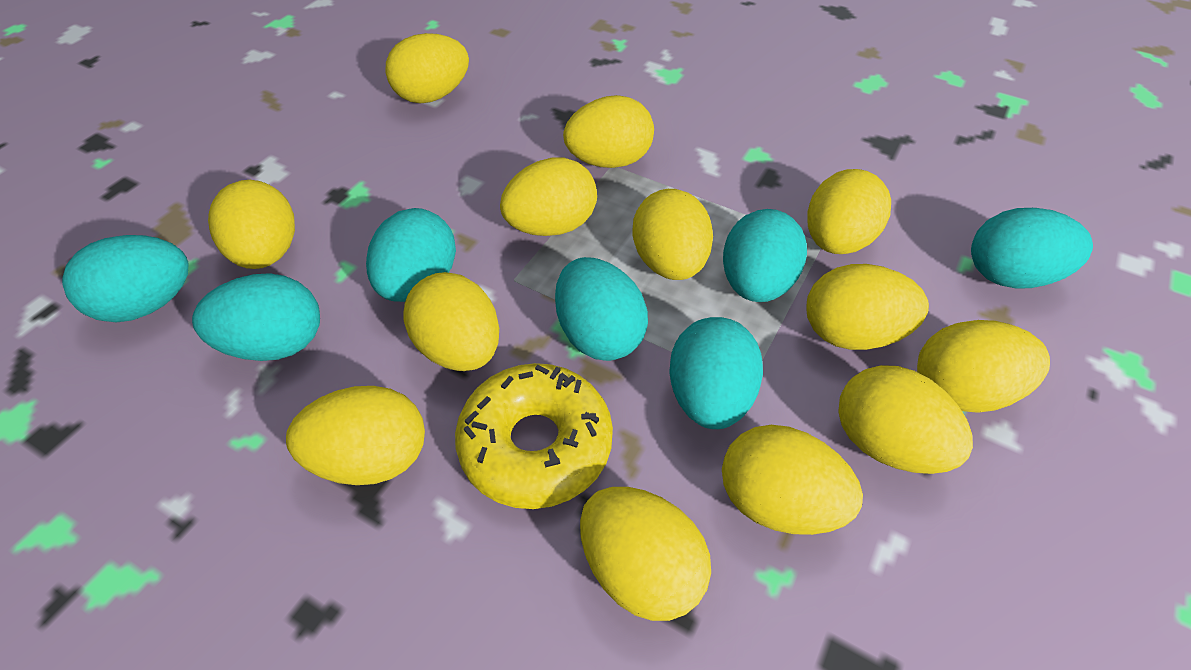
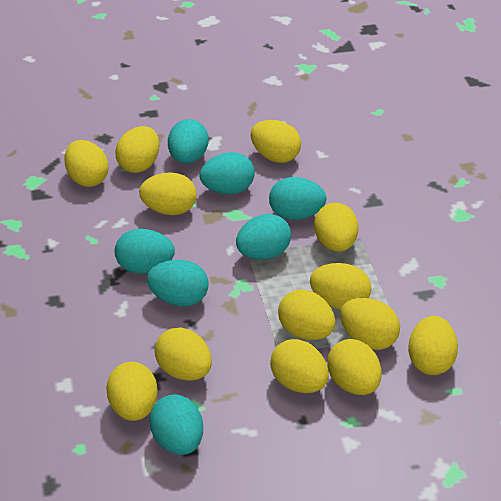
yellow donut: 1 -> 0

